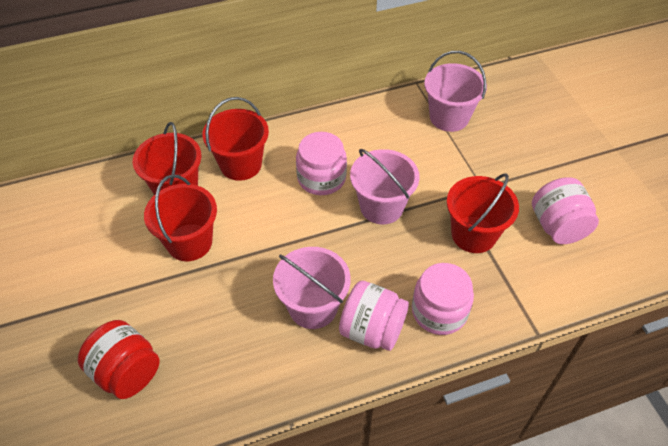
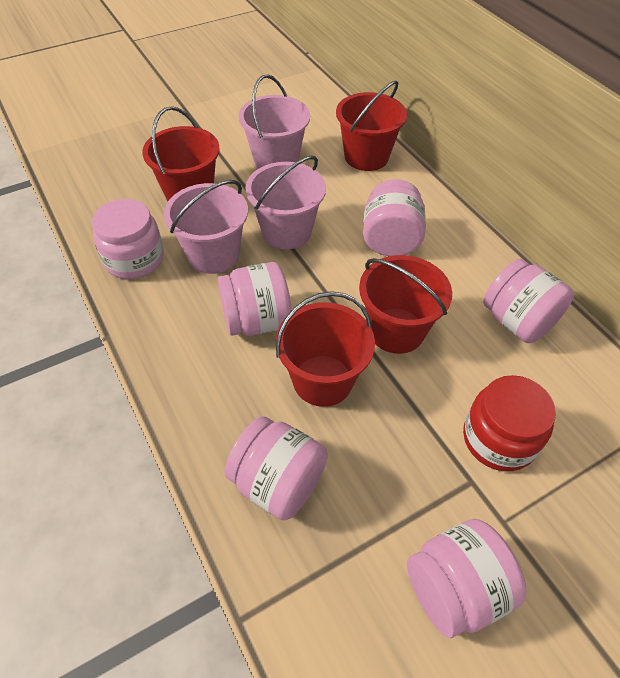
pink jar: 4 -> 6

